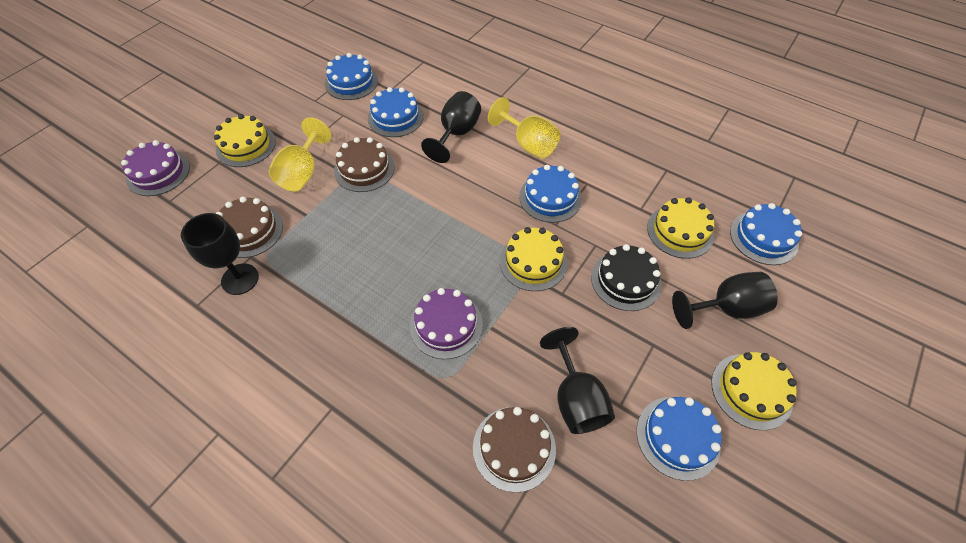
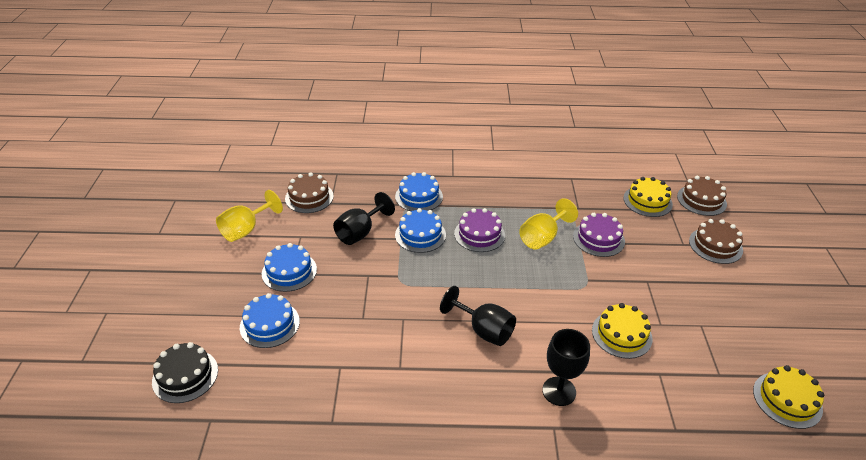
black goblet: 4 -> 3
blue cake: 5 -> 4
yellow cake: 4 -> 3

